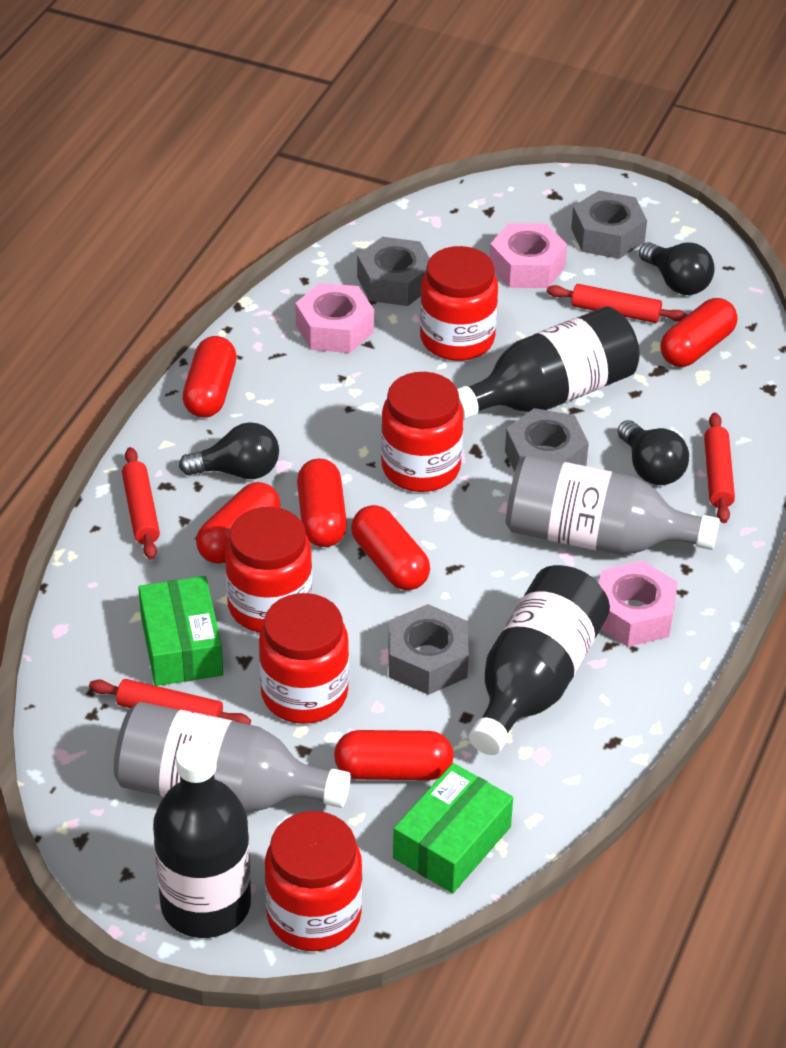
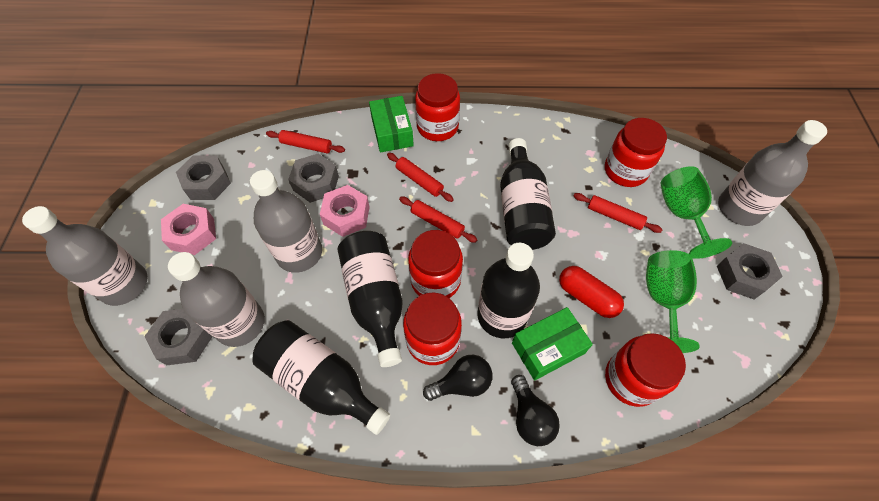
black bottle: 3 -> 4
black light bulb: 3 -> 2
green goblet: 0 -> 2
grey bottle: 2 -> 4
pink nut: 3 -> 2
red capsule: 6 -> 1

